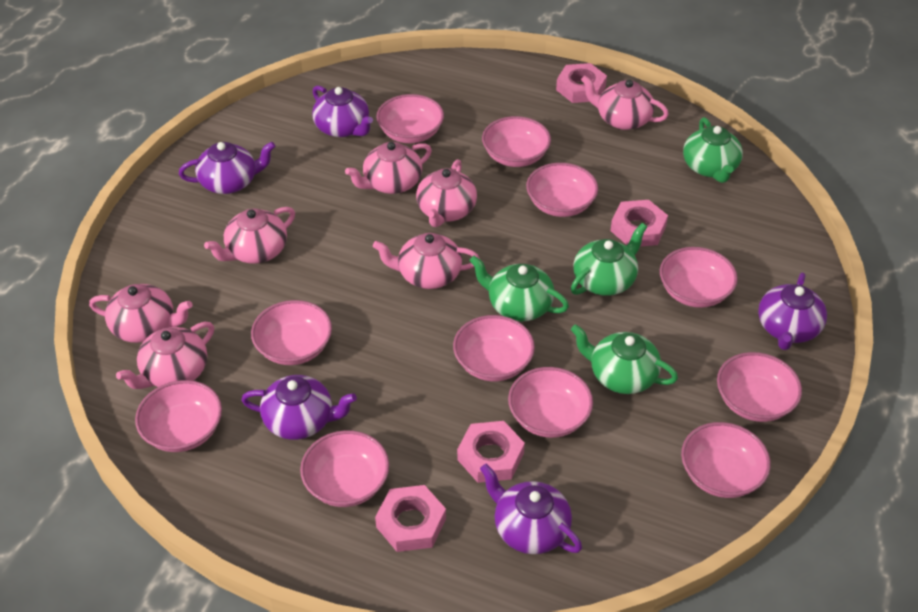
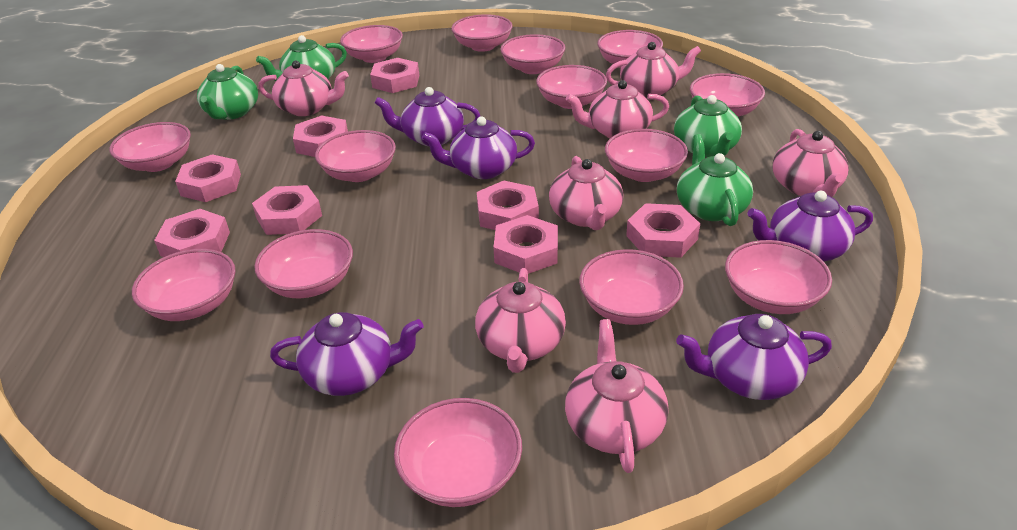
pink bowl: 11 -> 14
pink nut: 4 -> 8

